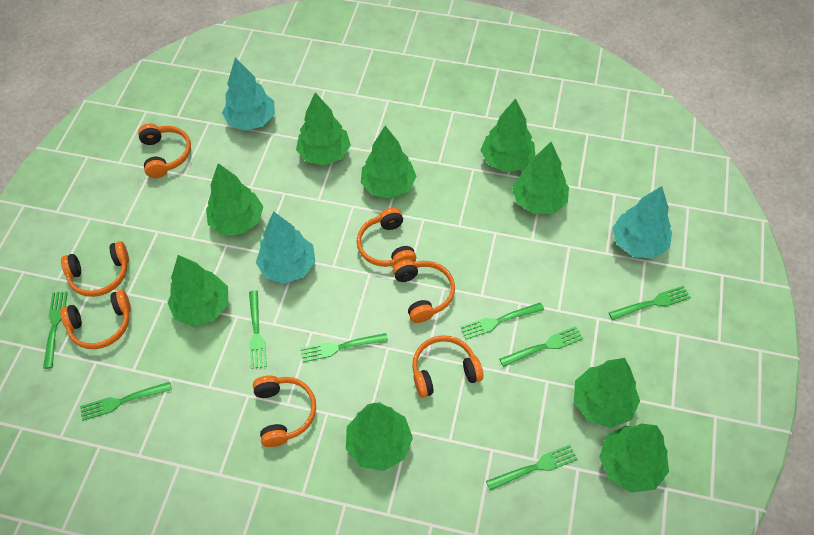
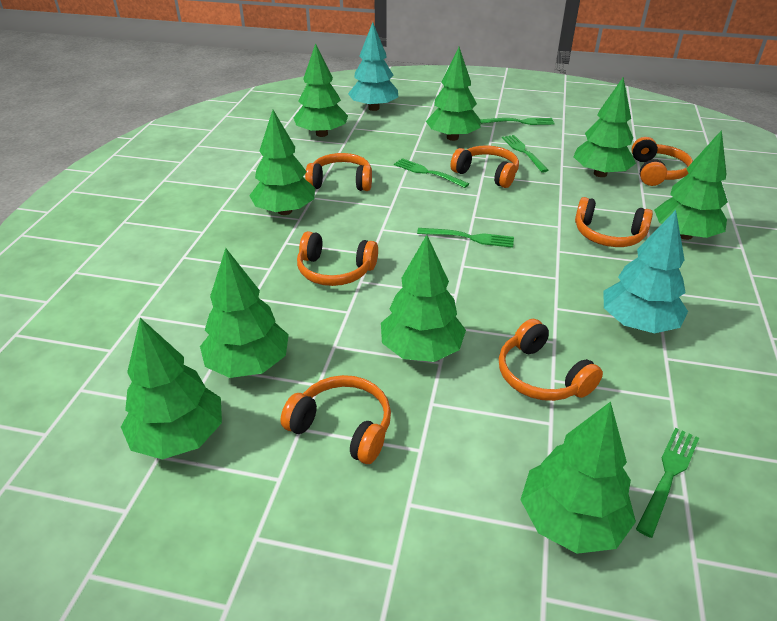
green fork: 8 -> 5
turquoise tree: 3 -> 2

